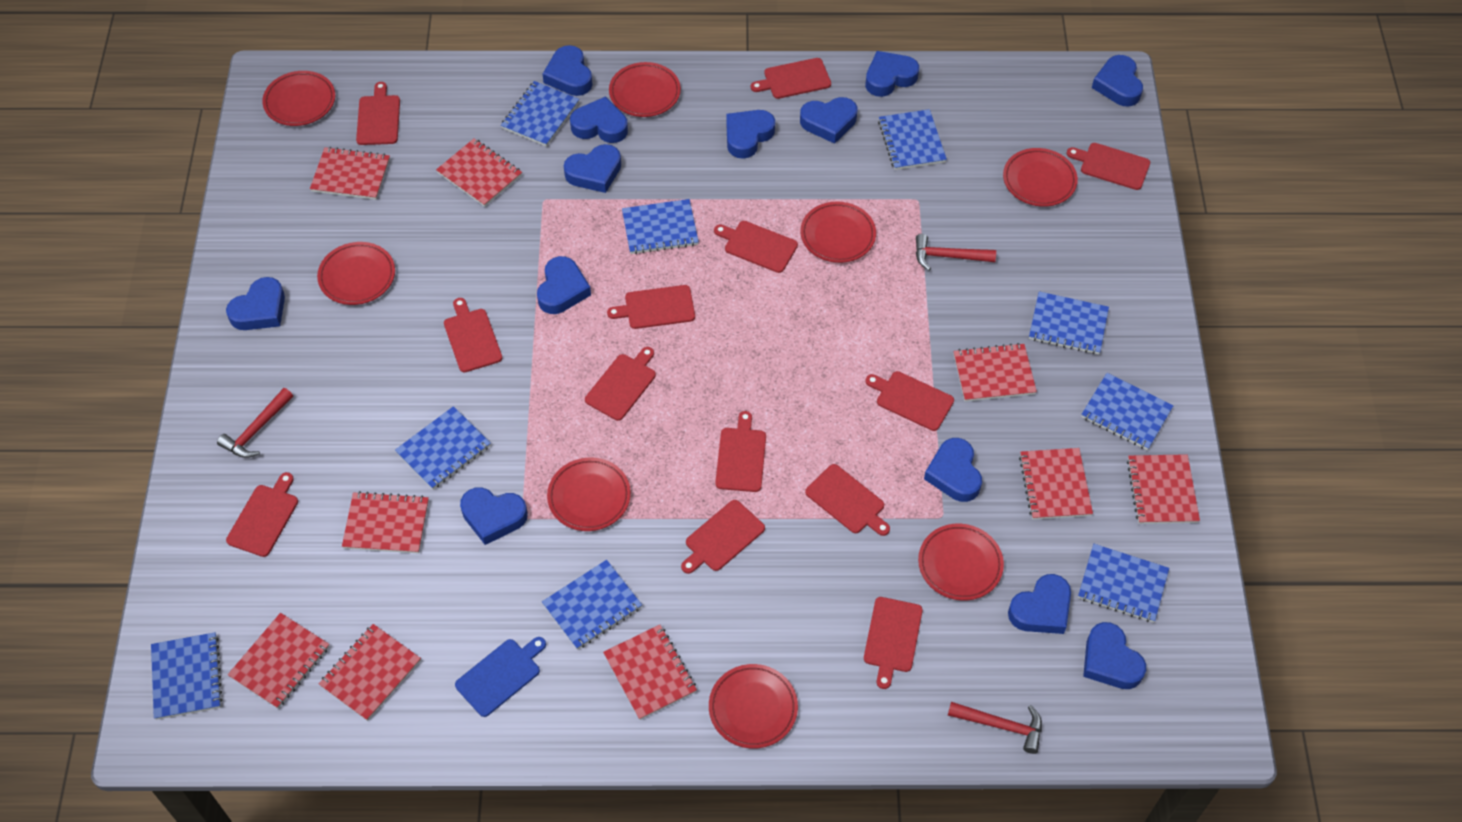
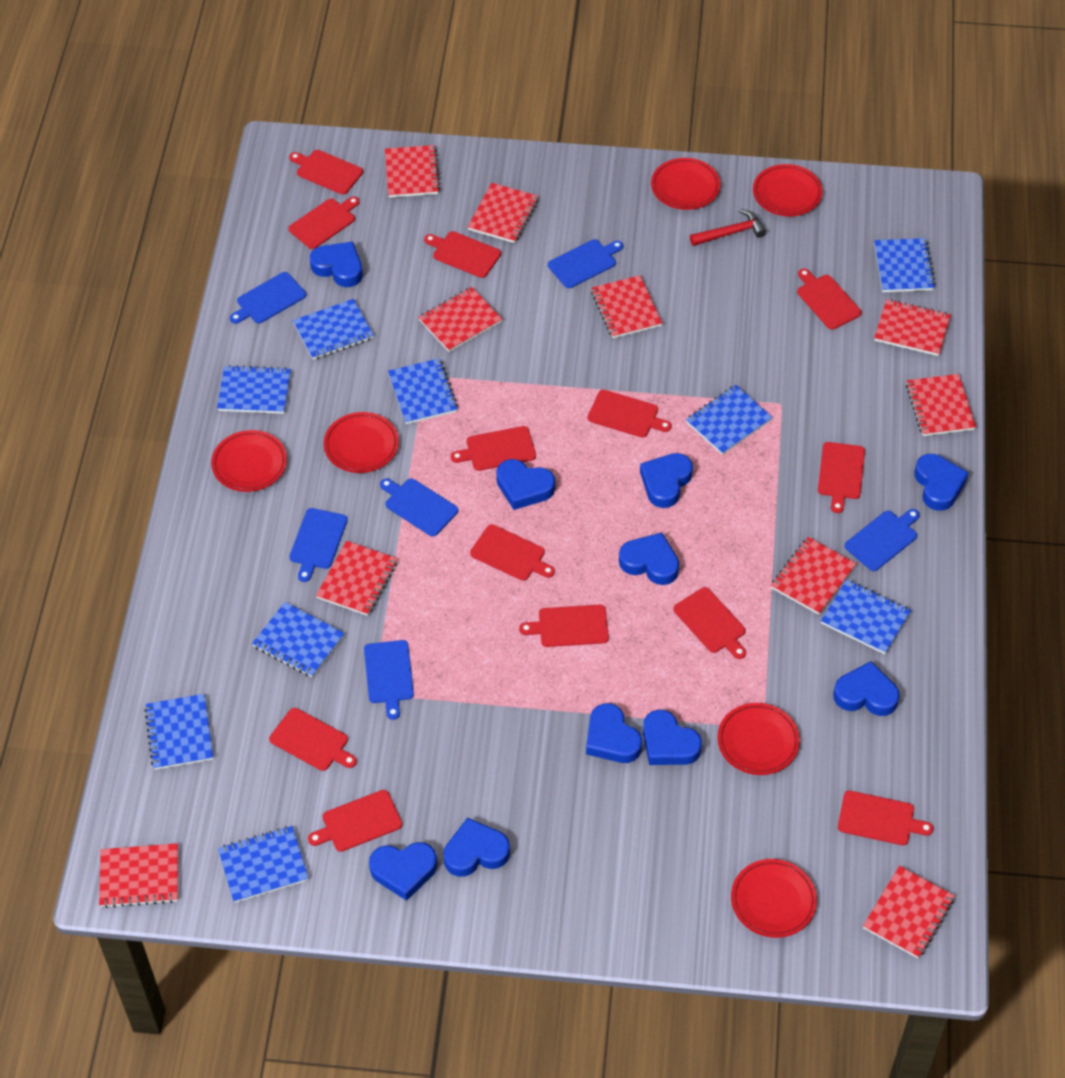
blue cutting board: 1 -> 6
blue heart: 13 -> 10
red hammer: 3 -> 1
red notebook: 9 -> 10
red plate: 8 -> 6

